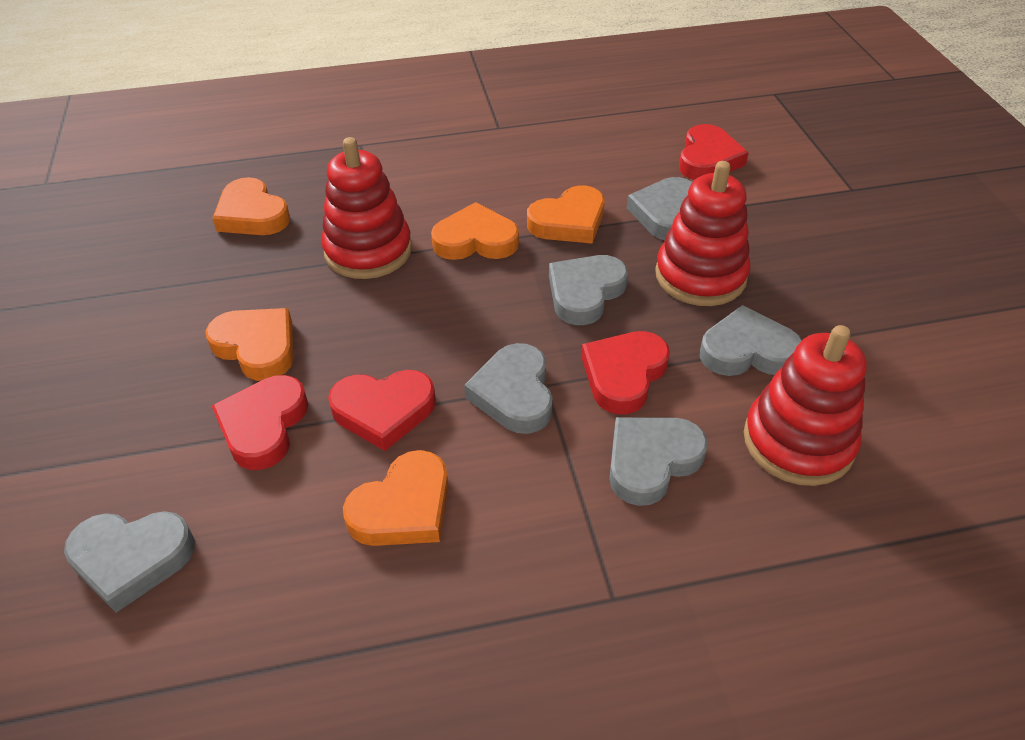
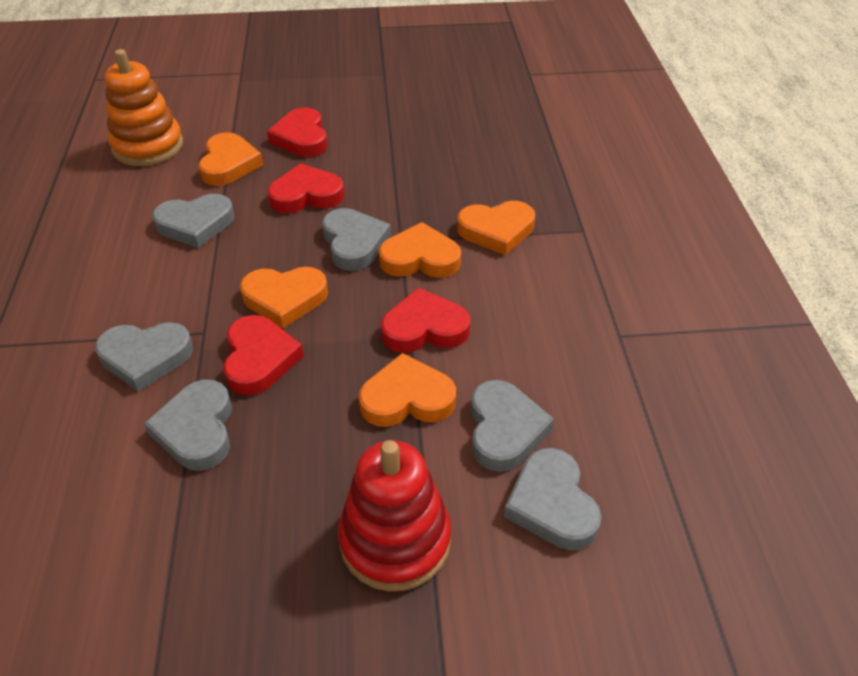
orange stacking toy: 0 -> 1
red stacking toy: 3 -> 1

